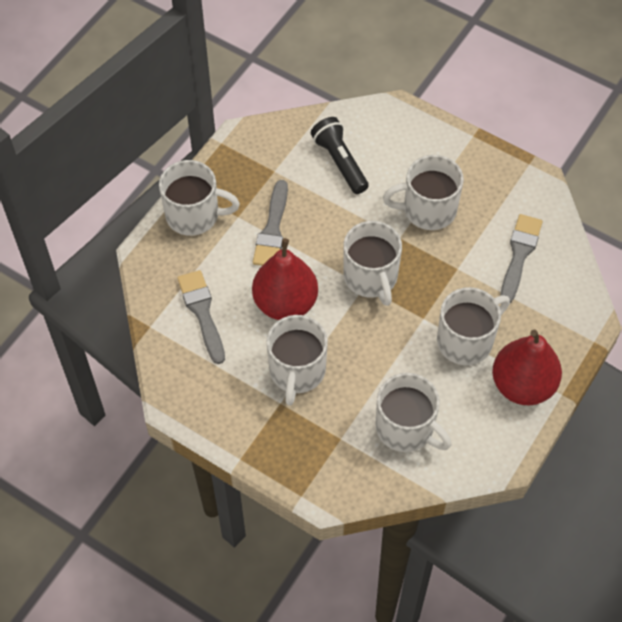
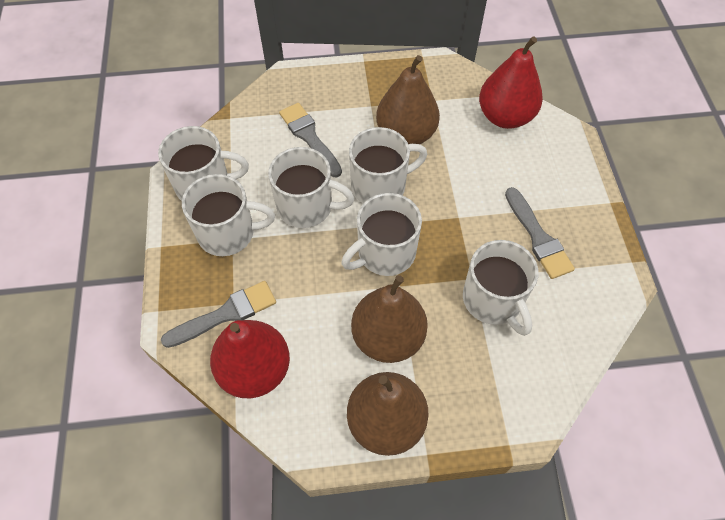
black flashlight: 1 -> 0
brown pear: 0 -> 3

